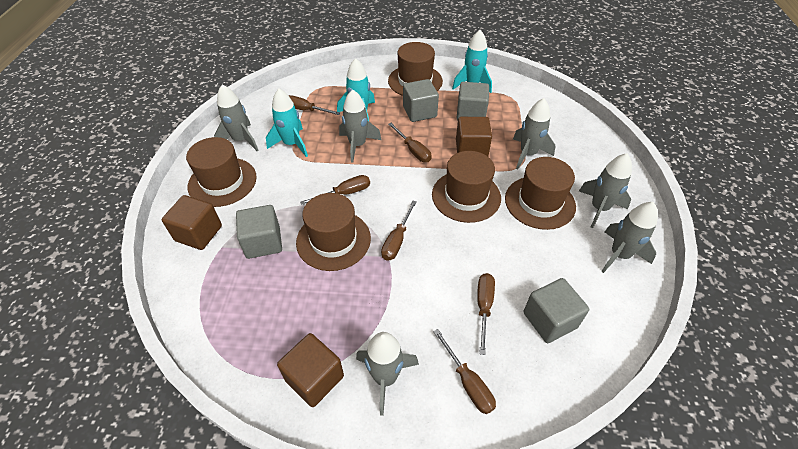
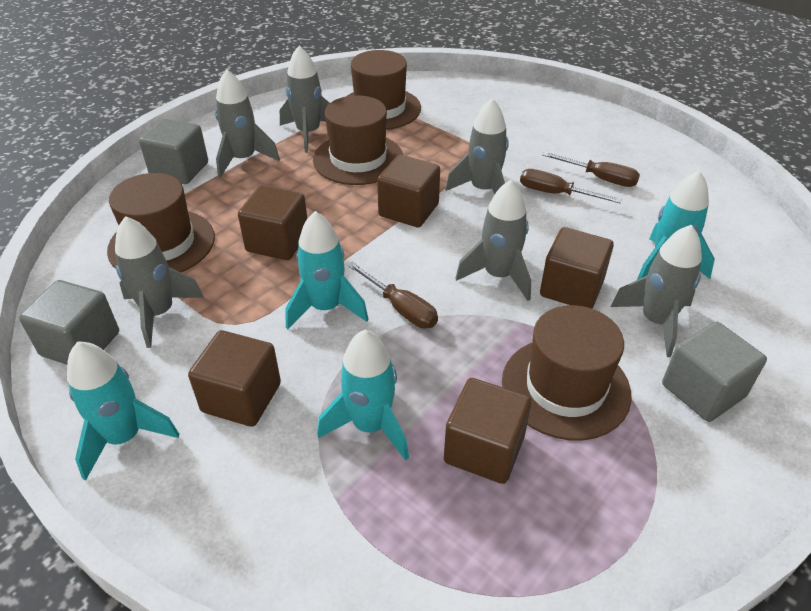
brown cube: 3 -> 5
brown hat: 5 -> 4
brown screwdriver: 6 -> 3
grey cube: 4 -> 3
turquoise rocket: 3 -> 4

